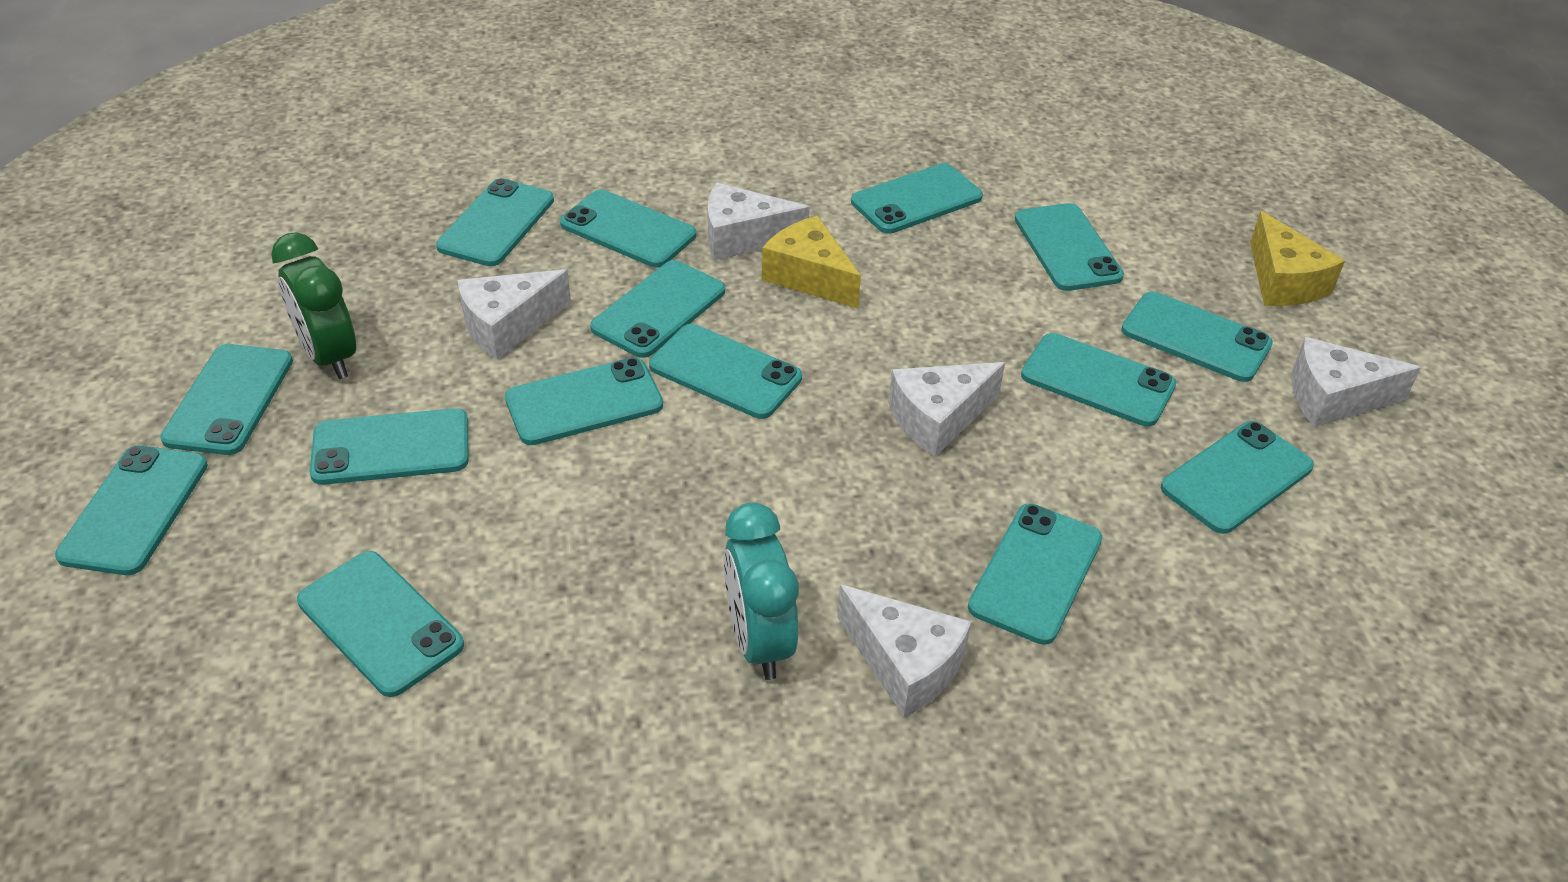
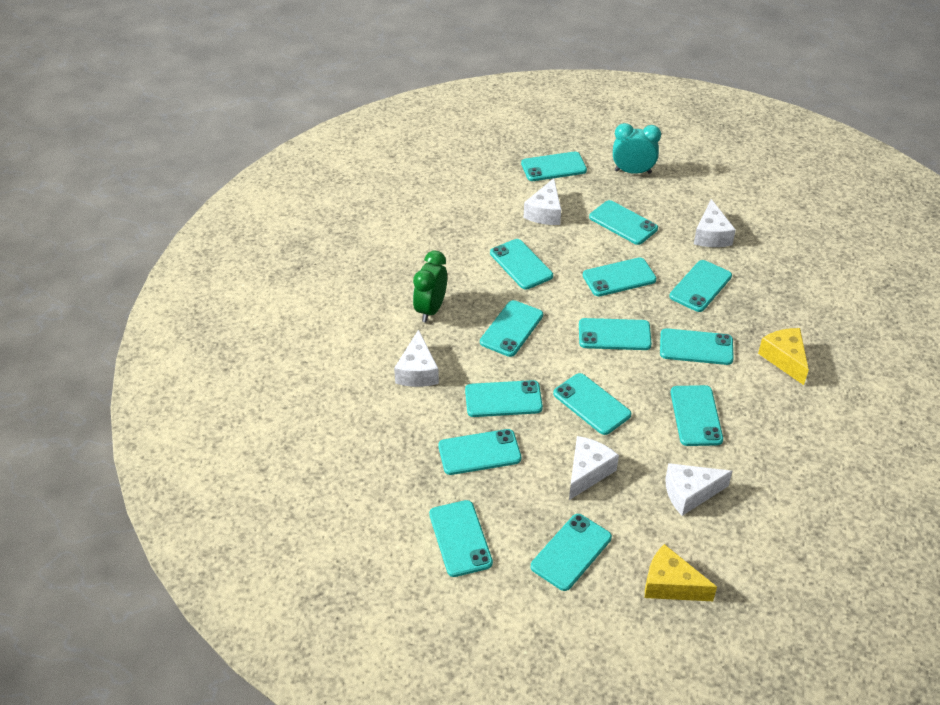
turquoise phone: 15 -> 14

